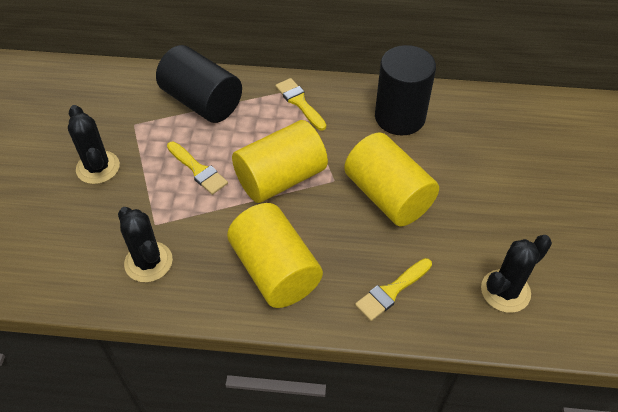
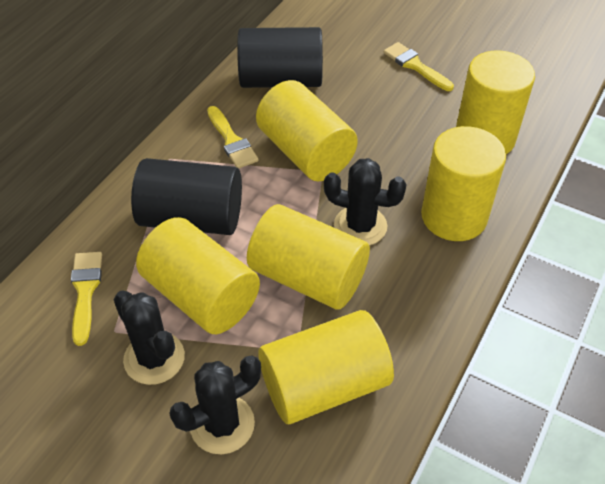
yellow cylinder: 3 -> 6

